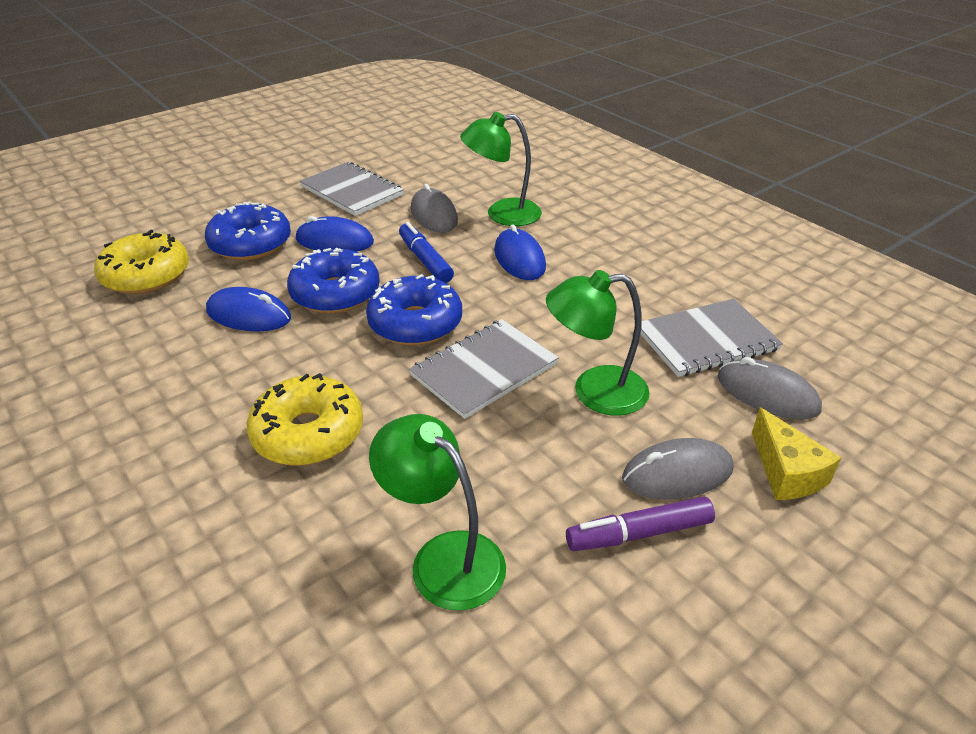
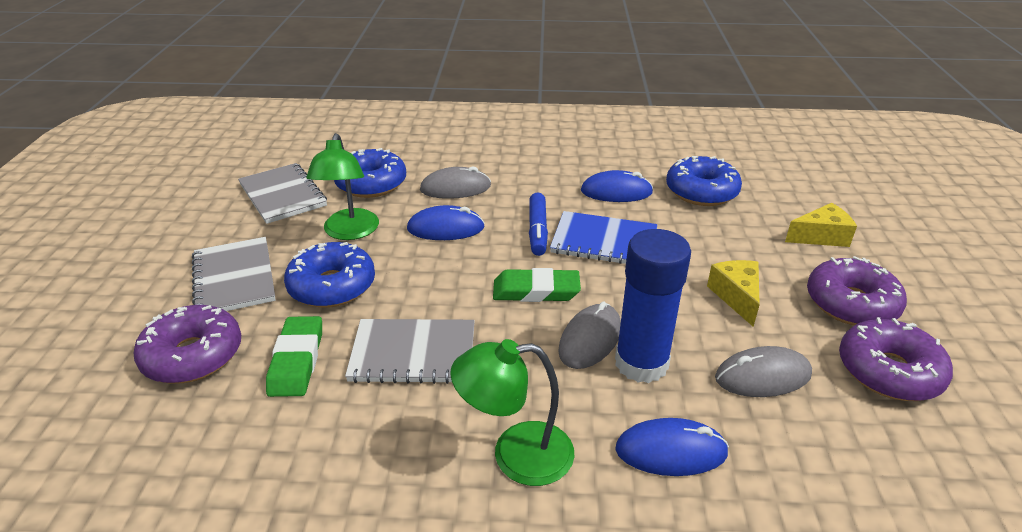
blue glue stick: 0 -> 1
blue notebook: 0 -> 1
green eraser: 0 -> 2
green lamp: 3 -> 2
purple donut: 0 -> 3
purple marker: 1 -> 0
yellow cheese: 1 -> 2
yellow donut: 2 -> 0

